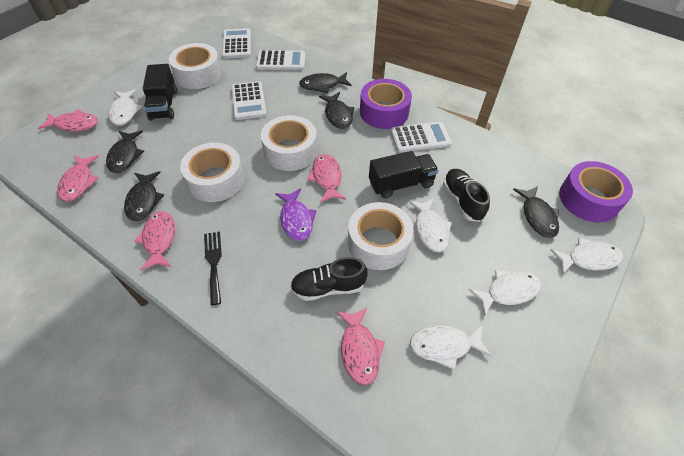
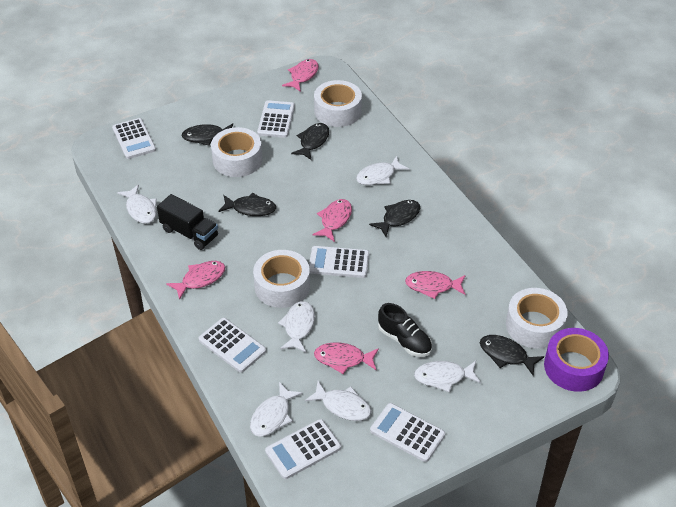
black fork: 1 -> 0
black shoe: 2 -> 1
black truck: 2 -> 1
purple fish: 1 -> 0
purple tape: 2 -> 1
white calculator: 4 -> 6
white fish: 5 -> 6

